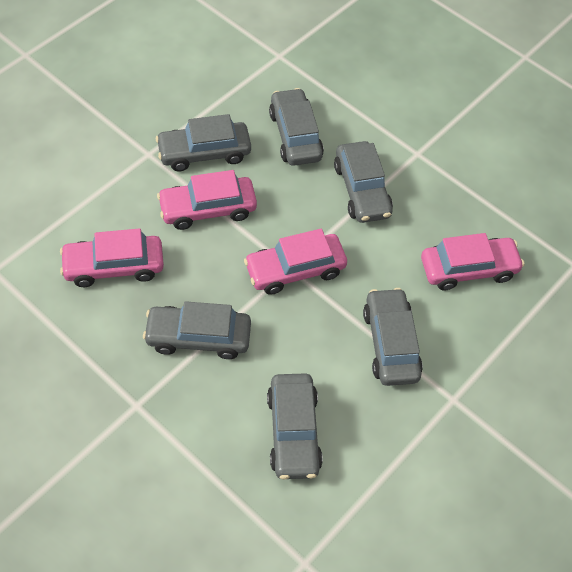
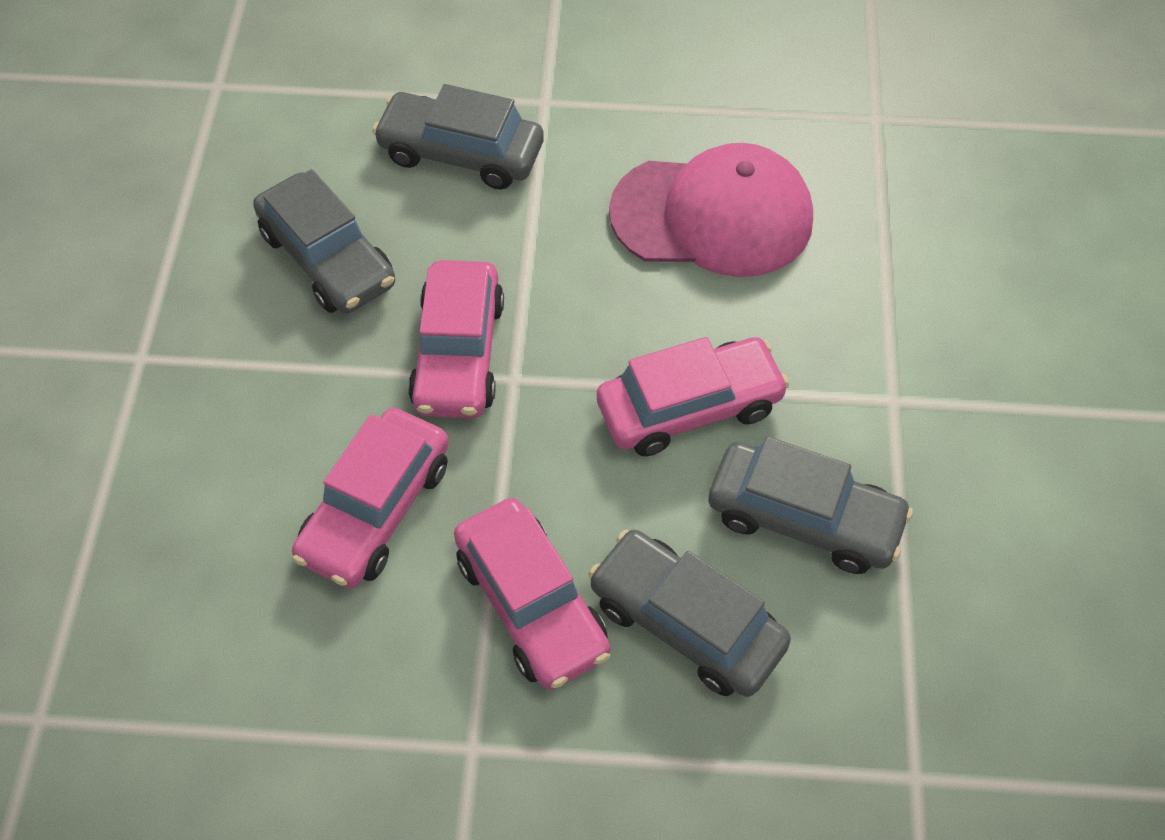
grey car: 6 -> 4
pink cap: 0 -> 1

